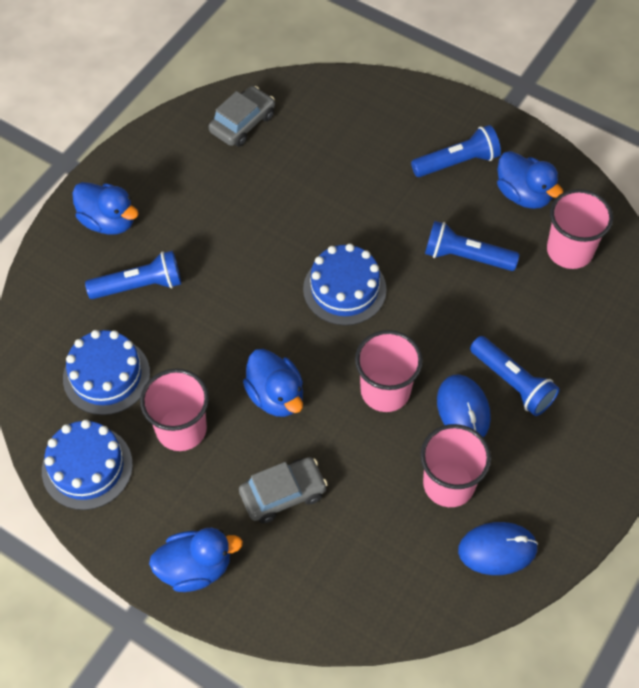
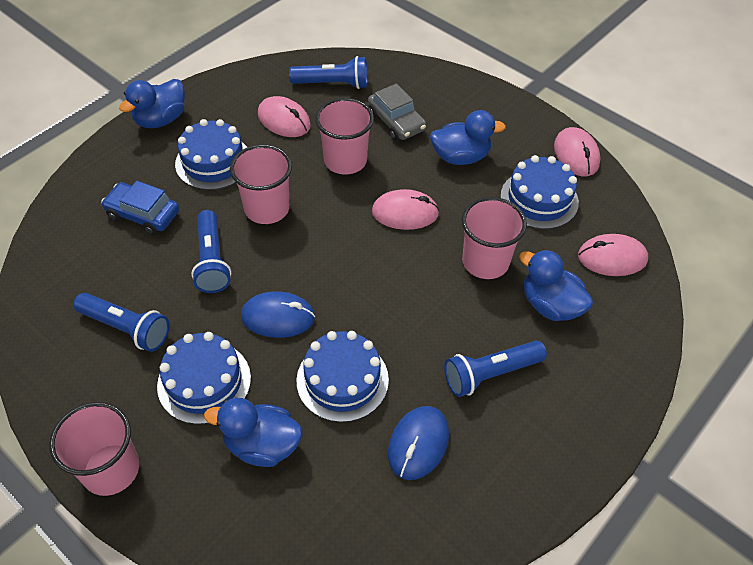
blue cake: 3 -> 4
blue car: 0 -> 1
grey car: 2 -> 1
pink mouse: 0 -> 4

